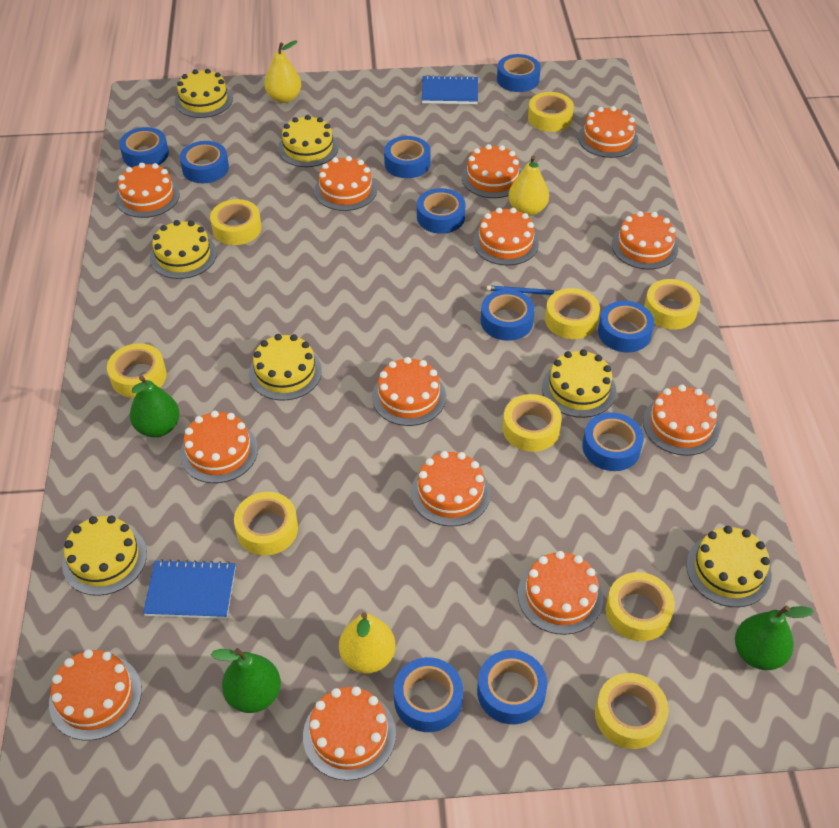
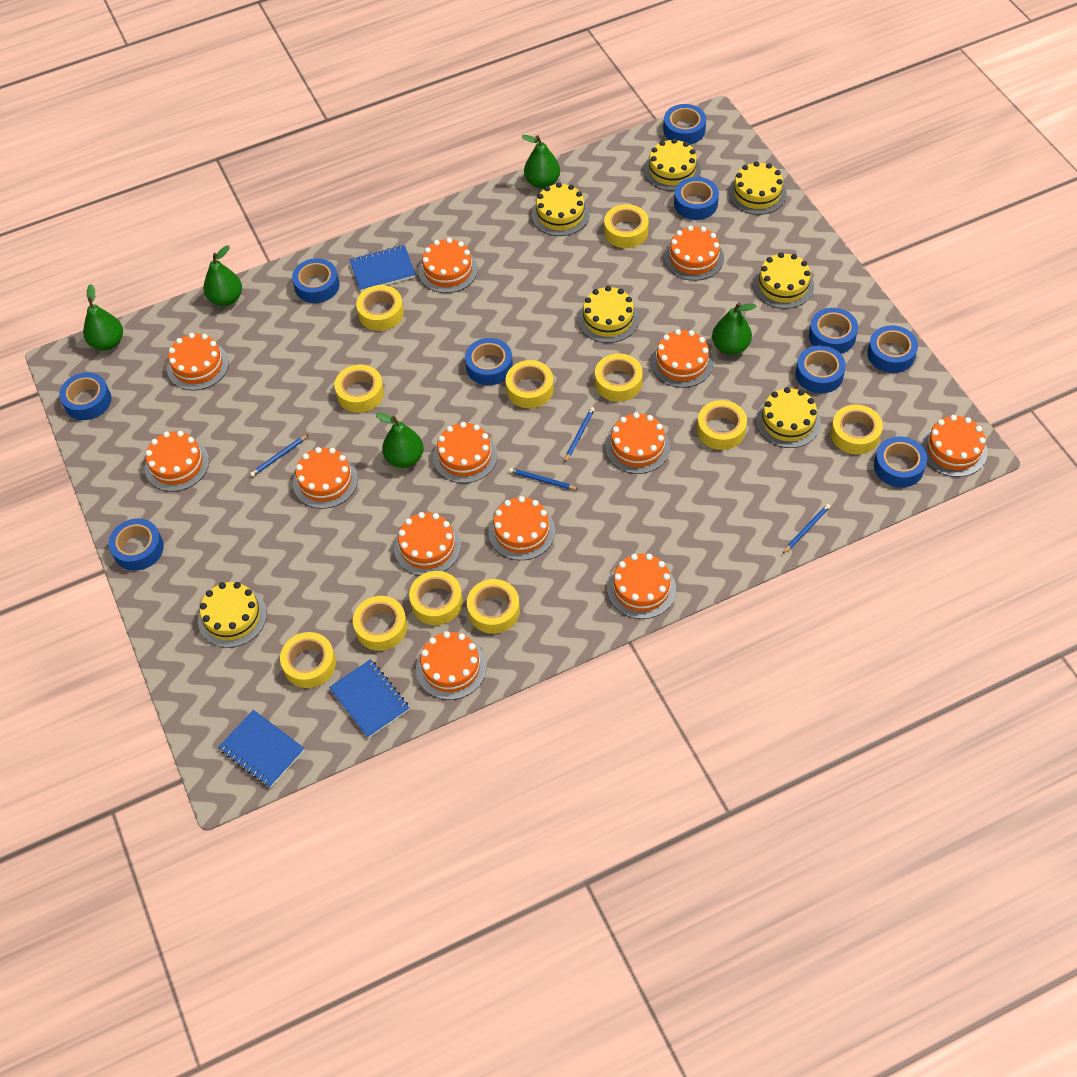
blue notebook: 2 -> 3
blue pencil: 1 -> 4
green pear: 3 -> 5
yellow pear: 3 -> 0
yellow tape: 9 -> 11

